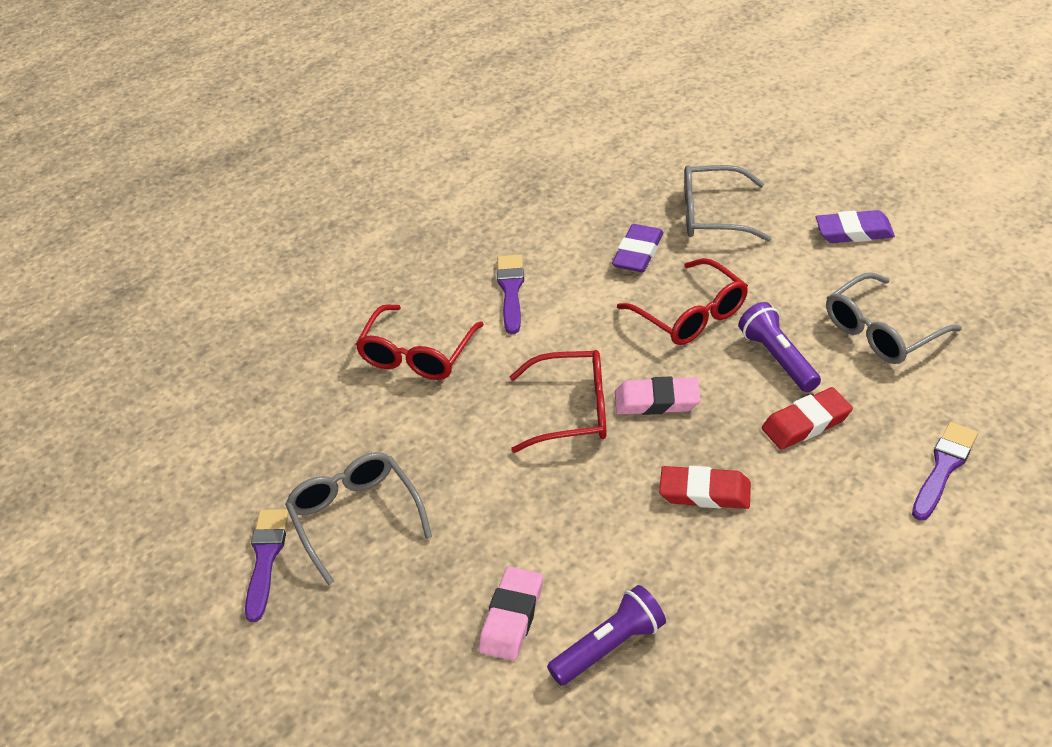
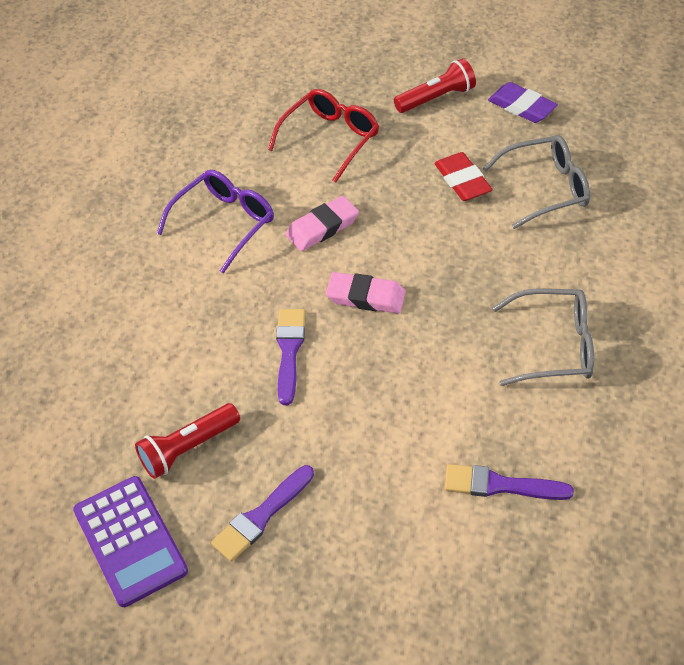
grey glasses: 3 -> 2
purple calculator: 0 -> 1
purple eraser: 2 -> 1
purple flashlight: 2 -> 0
purple glasses: 0 -> 1
red eraser: 2 -> 1
red flashlight: 0 -> 2
red glasses: 3 -> 1

